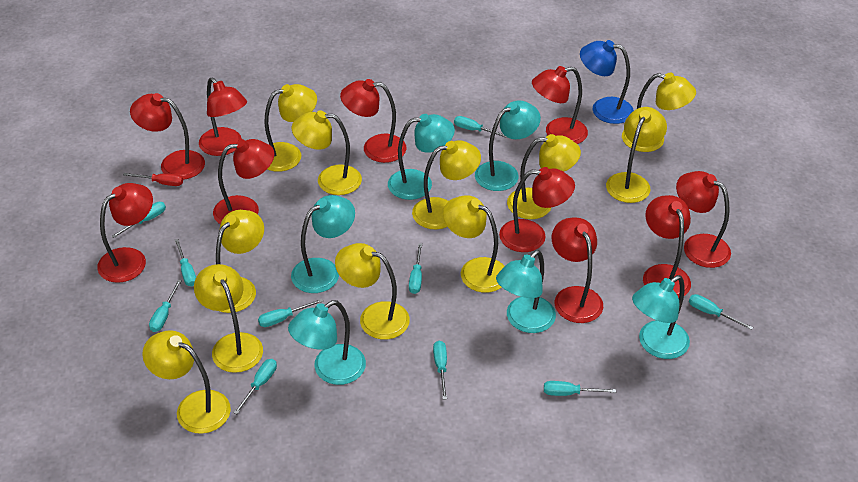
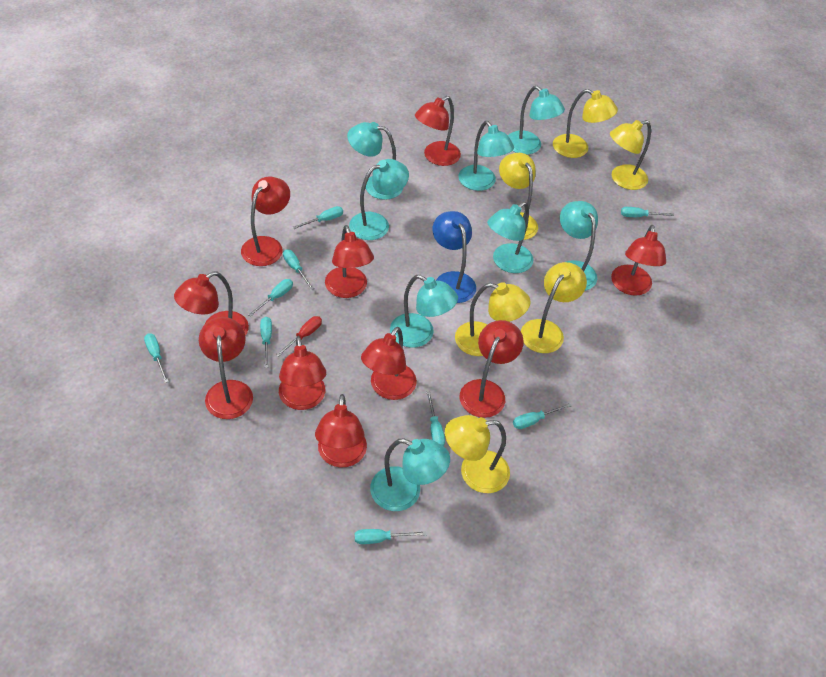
turquoise lamp: 6 -> 8
turquoise screwdriver: 10 -> 9
yellow lamp: 11 -> 6

